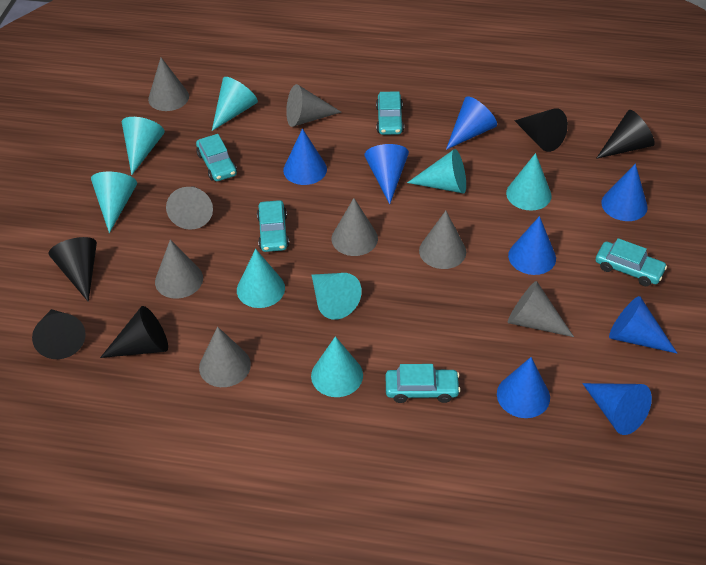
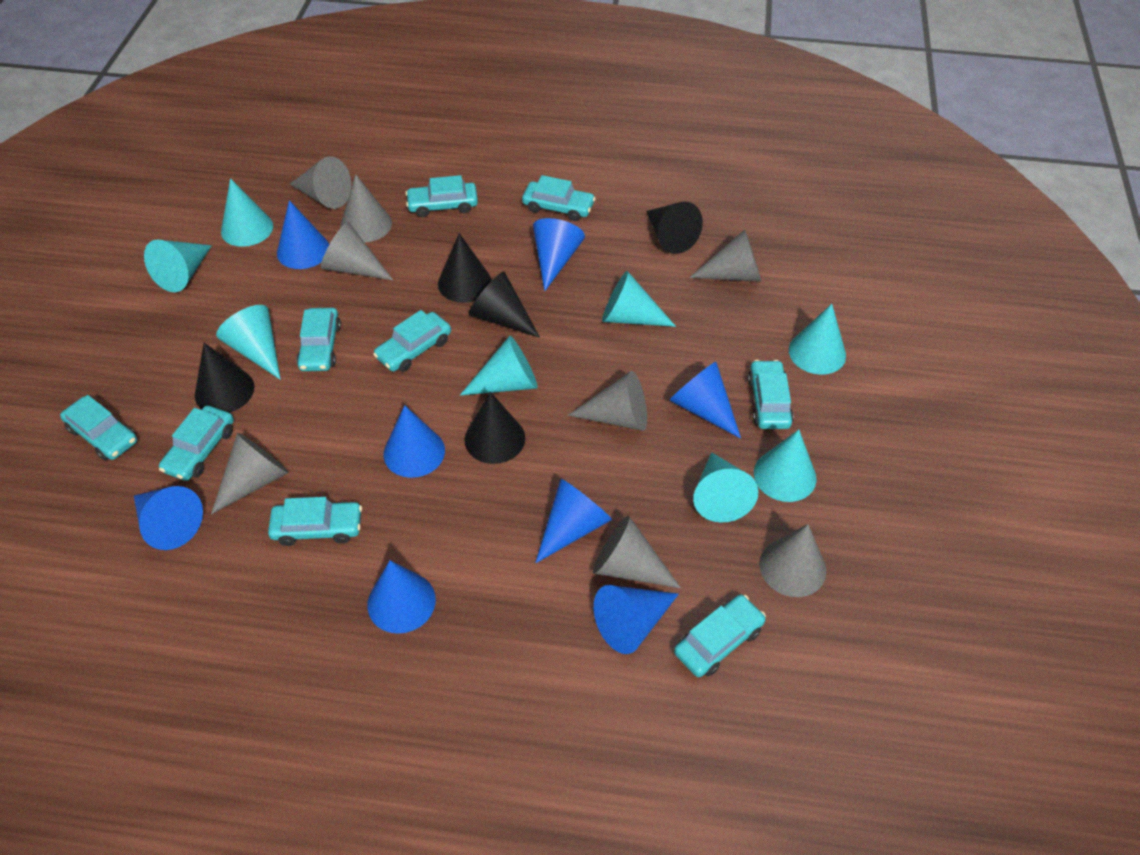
turquoise car: 5 -> 9

